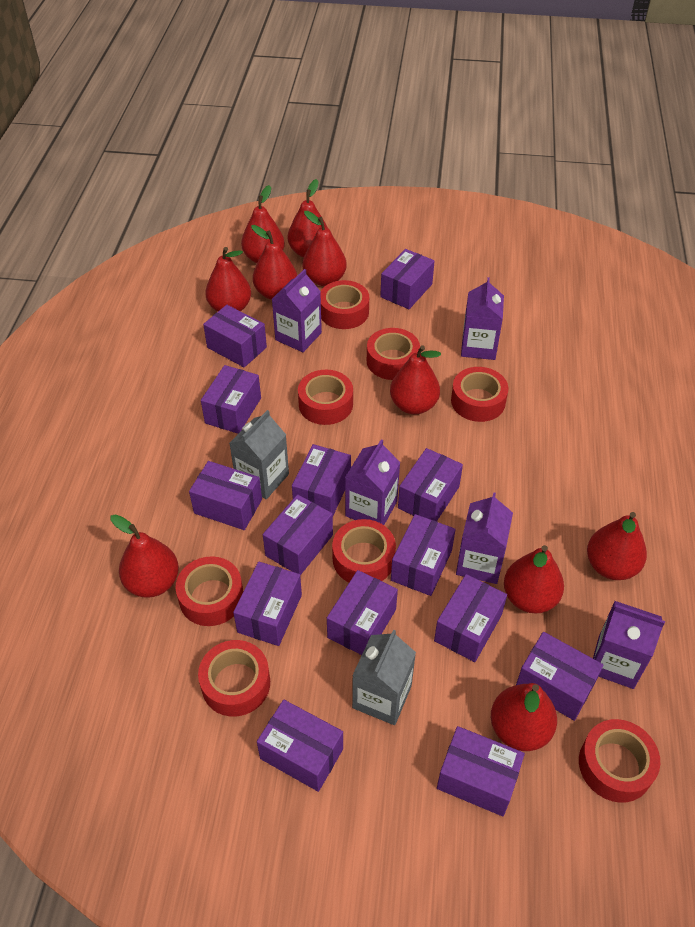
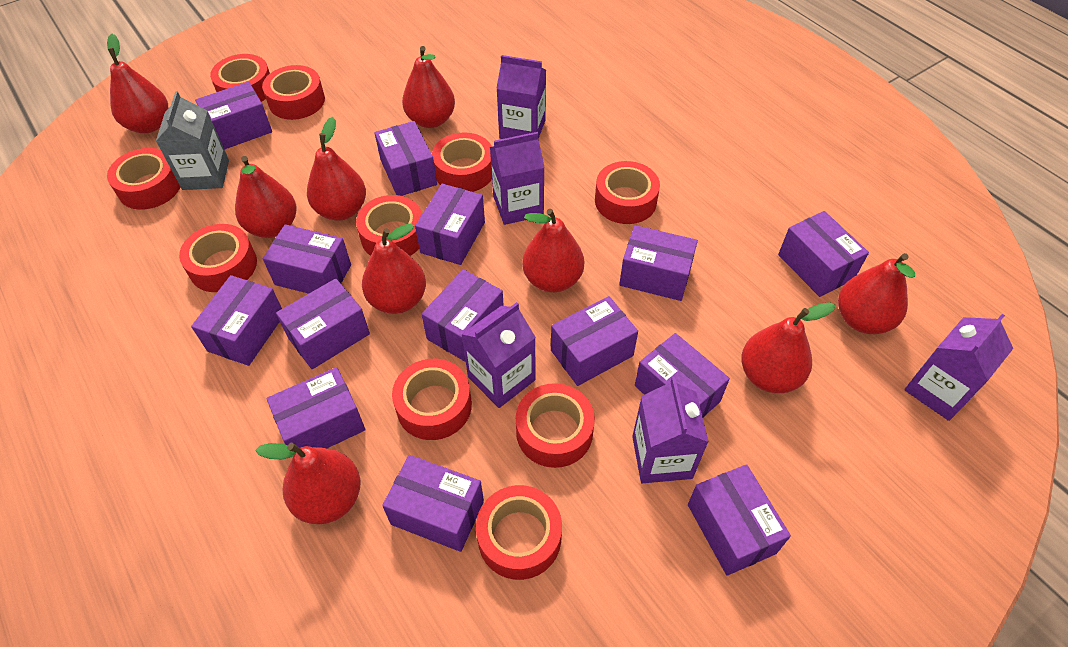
grey carton: 2 -> 1
red pear: 10 -> 9
red tape: 8 -> 10

